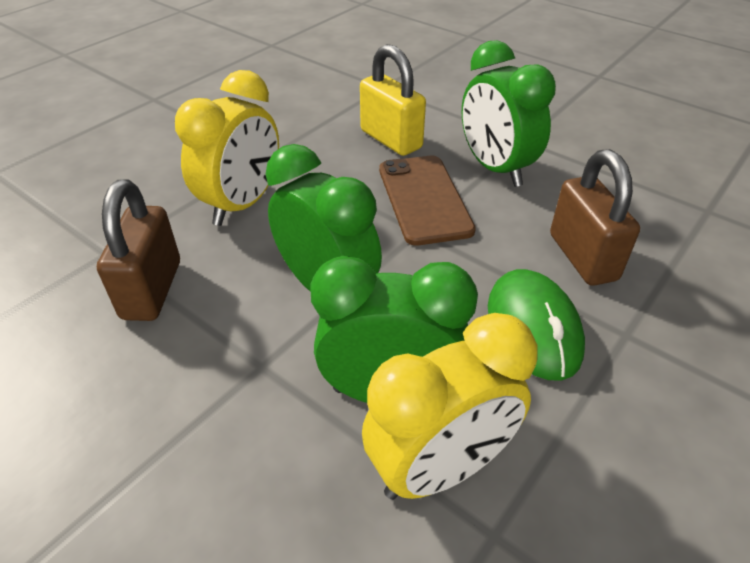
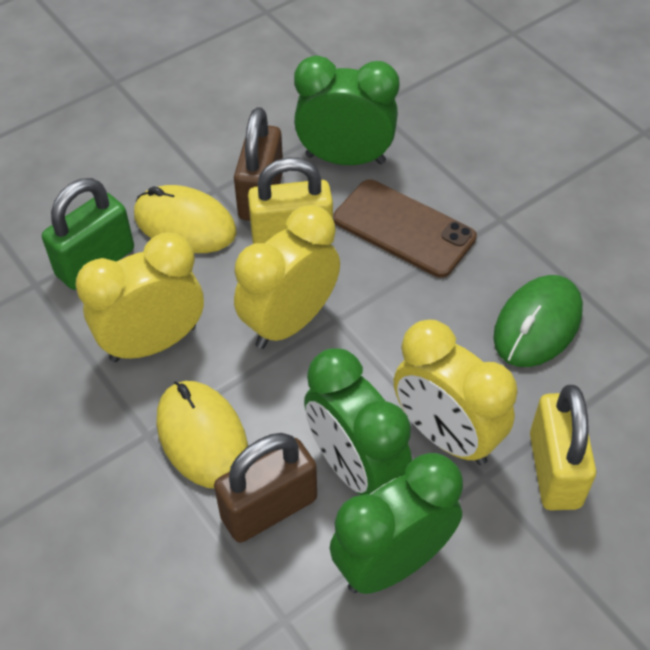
green padlock: 0 -> 1
yellow clock: 2 -> 3
yellow mouse: 0 -> 2
yellow padlock: 1 -> 2

